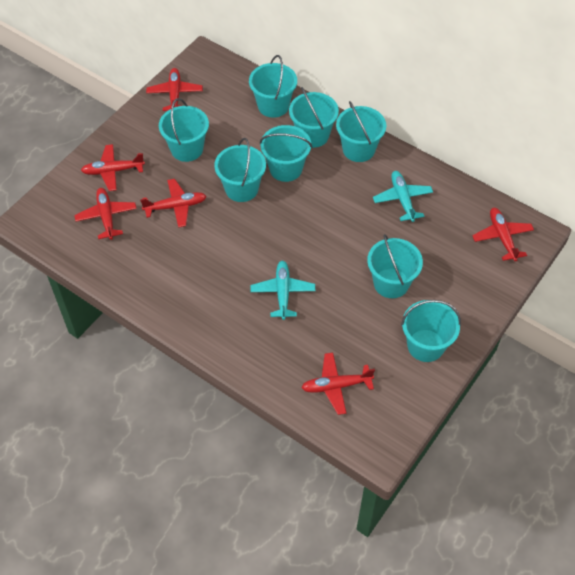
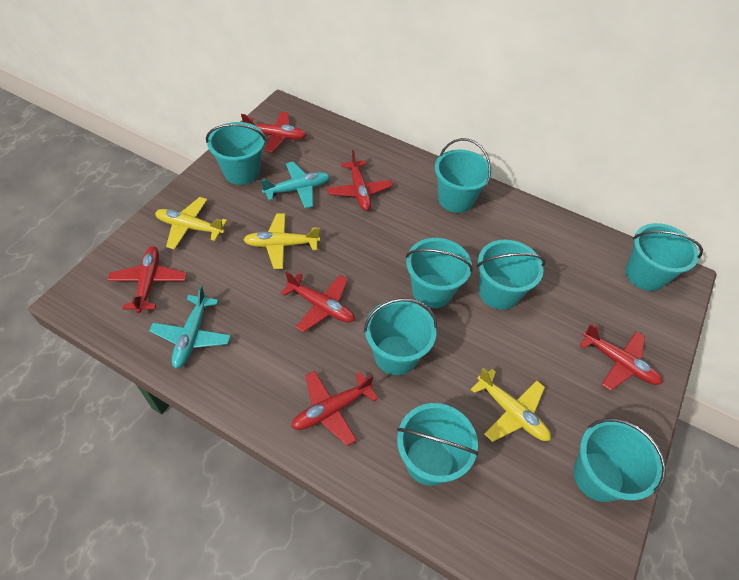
yellow plane: 0 -> 3

